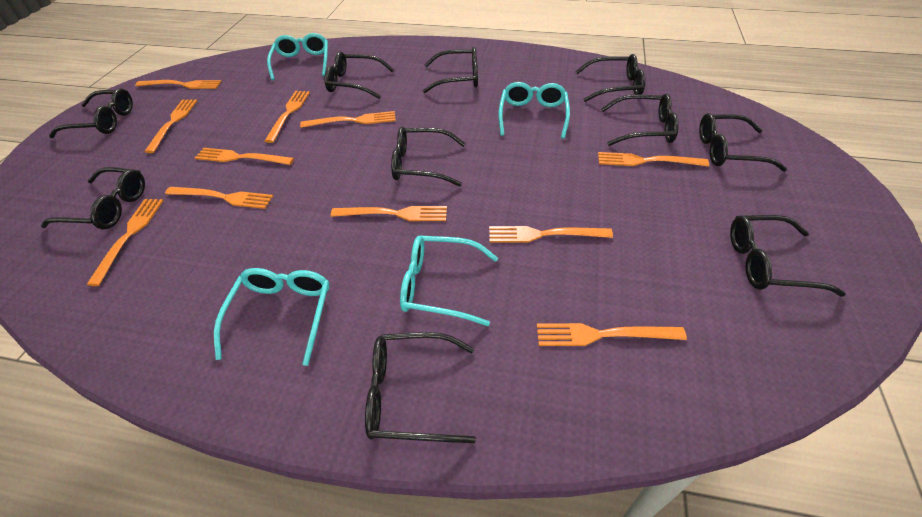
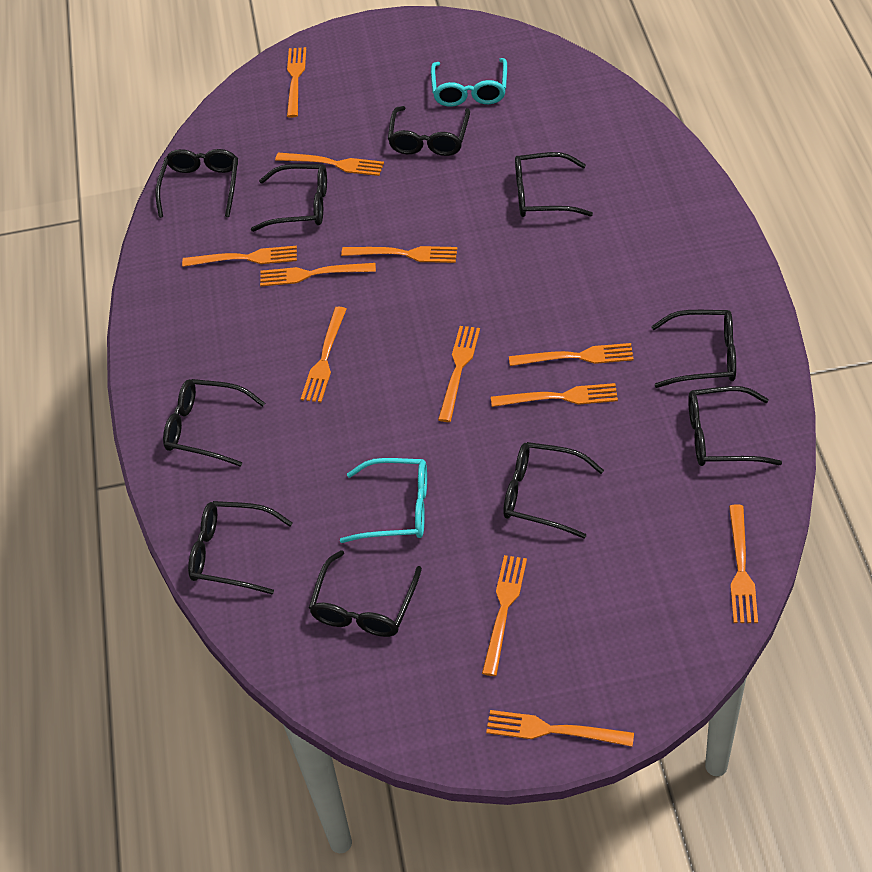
orange fork: 11 -> 12
turquoise glasses: 4 -> 2

